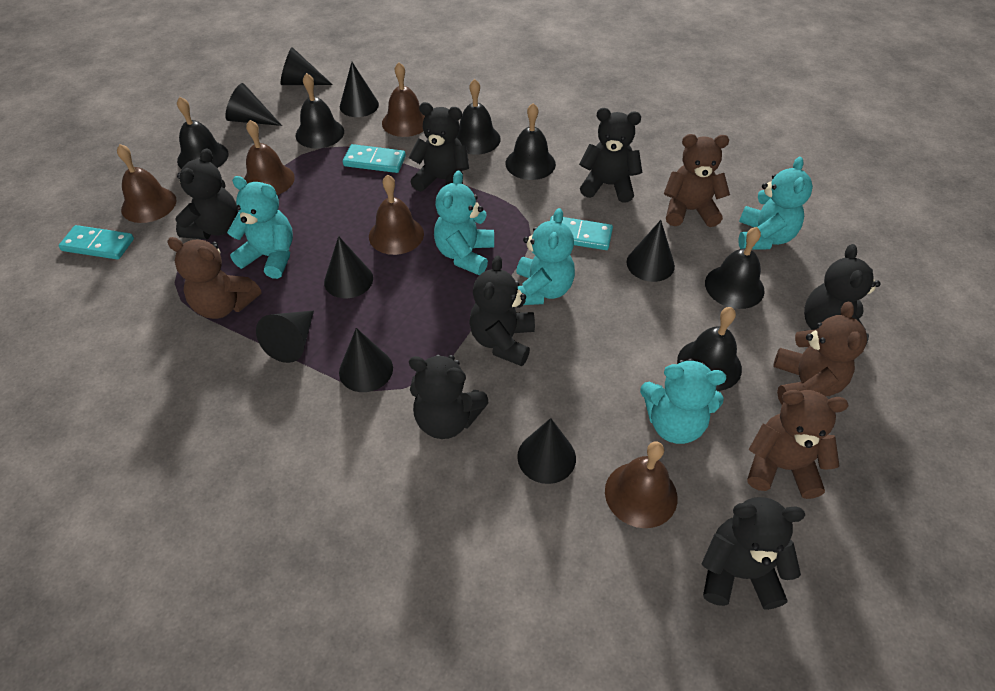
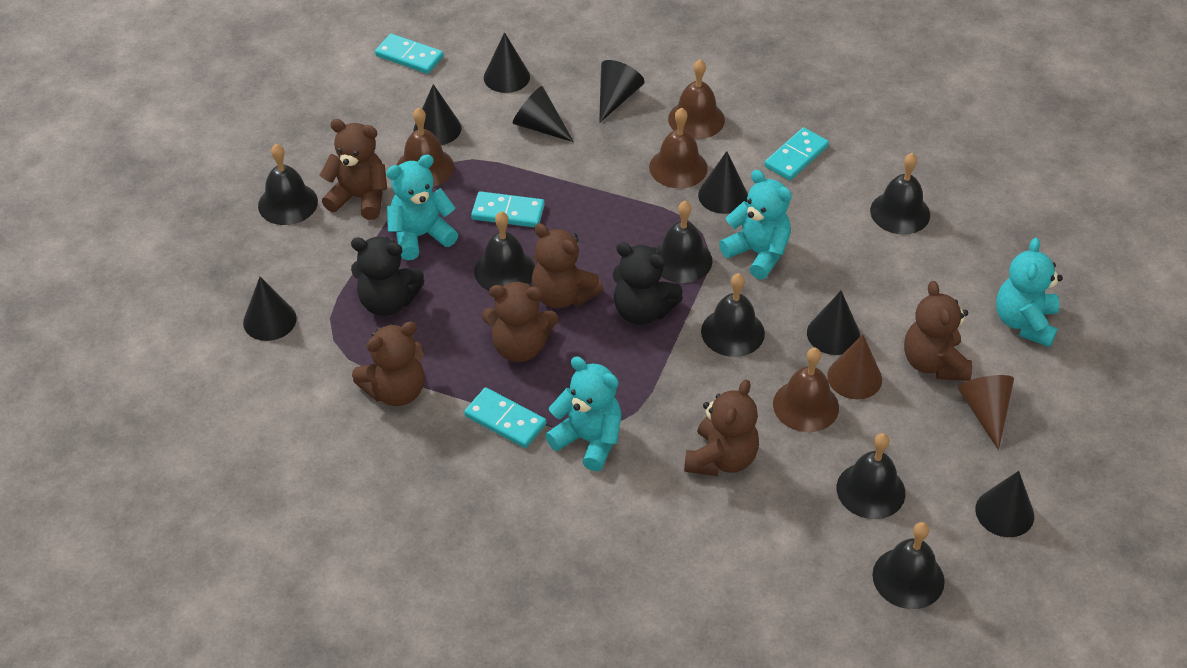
black bell: 6 -> 7
black teddy bear: 7 -> 2
brown bell: 5 -> 4
brown cone: 0 -> 2
brown teddy bear: 4 -> 6
turquoise domino: 3 -> 4
turquoise teddy bear: 5 -> 4

